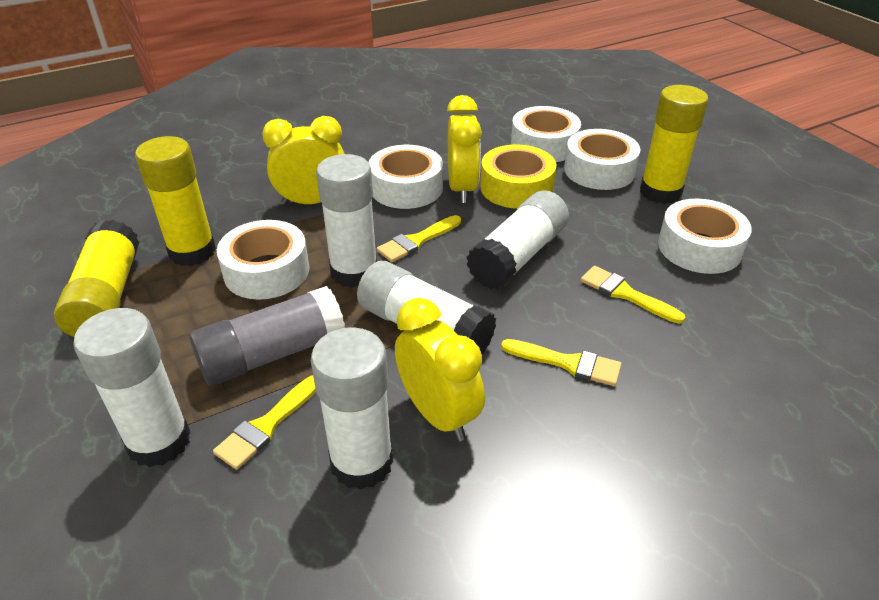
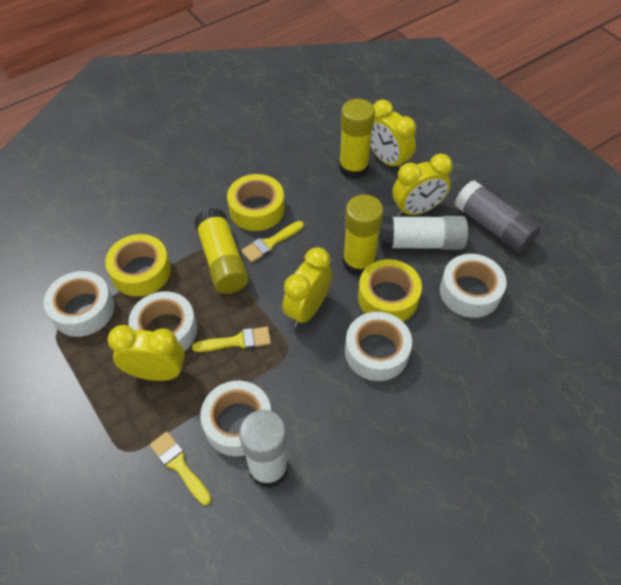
white glue stick: 5 -> 2
yellow brush: 4 -> 3
yellow clock: 3 -> 4
yellow tape: 1 -> 3

